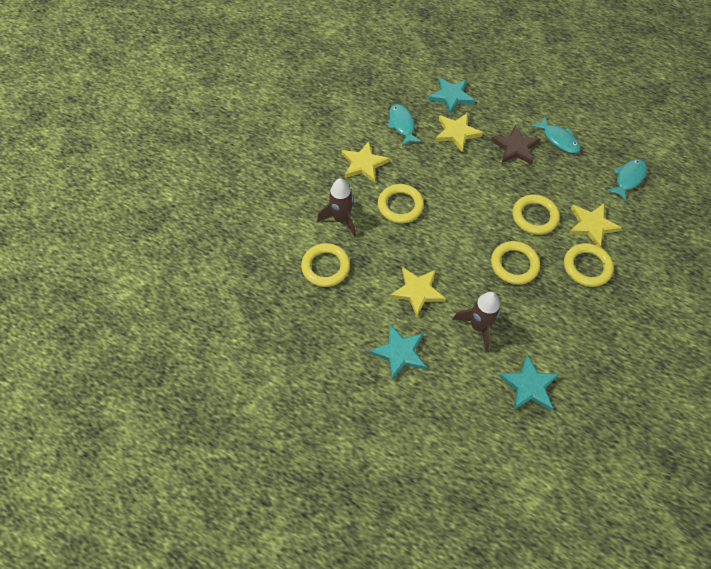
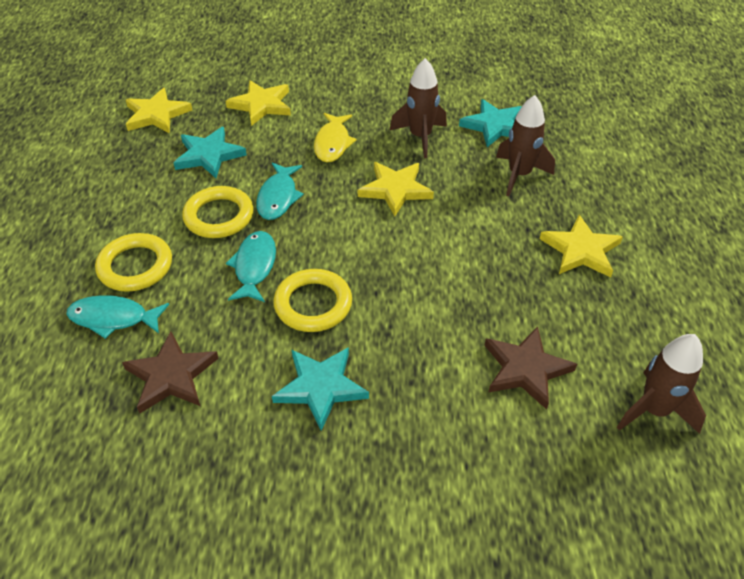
brown rocket: 2 -> 3
brown star: 1 -> 2
yellow fish: 0 -> 1
yellow ring: 5 -> 3

